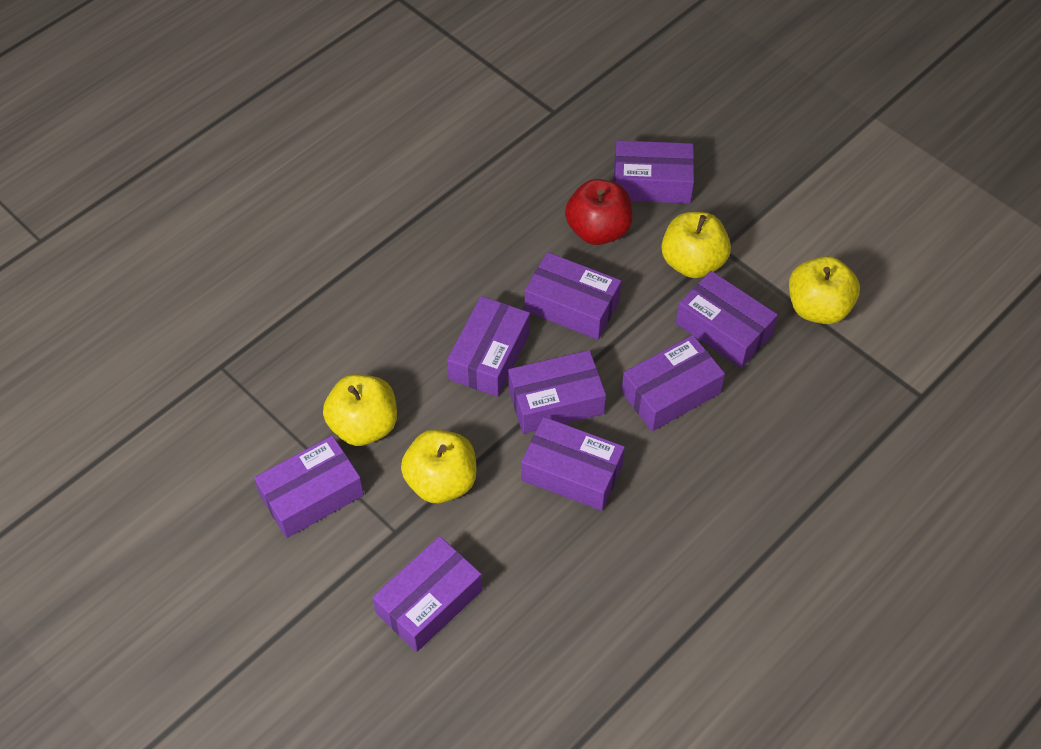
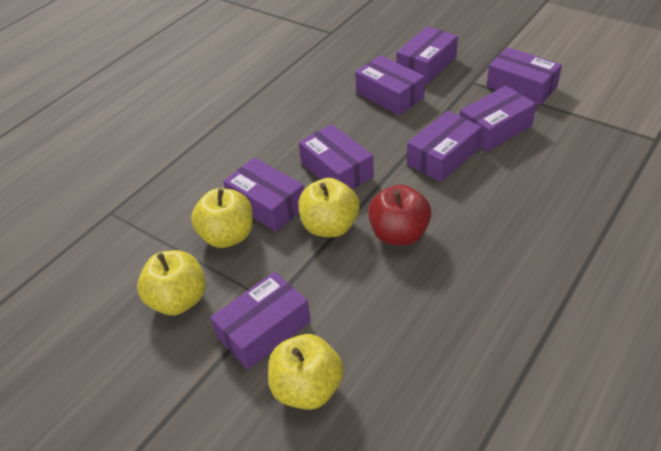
purple box: 9 -> 8

